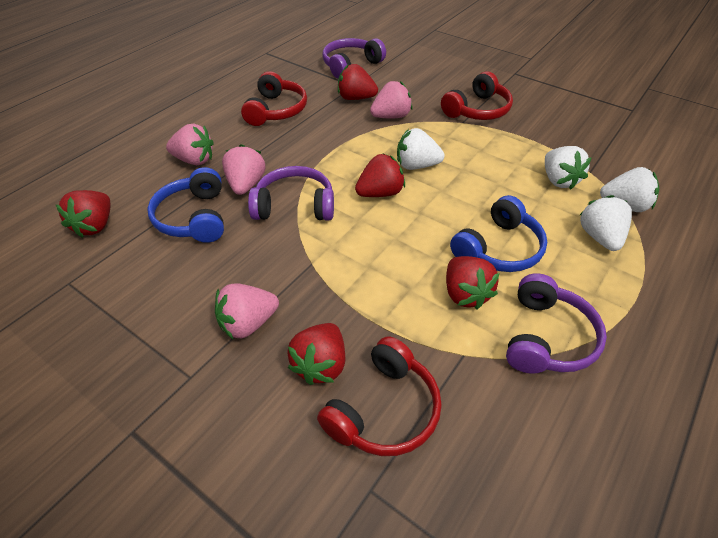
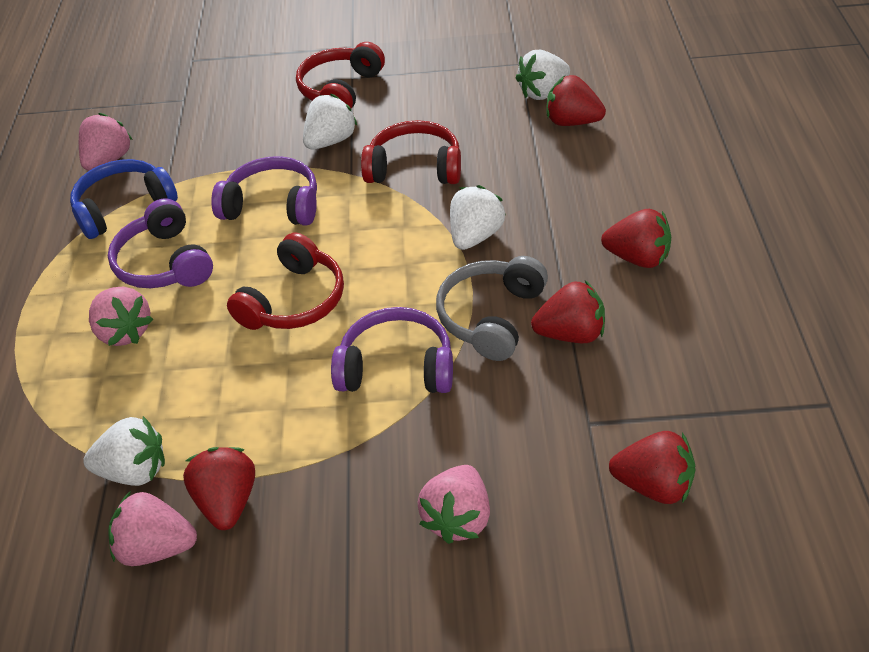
blue headphones: 2 -> 1
grey headphones: 0 -> 1

